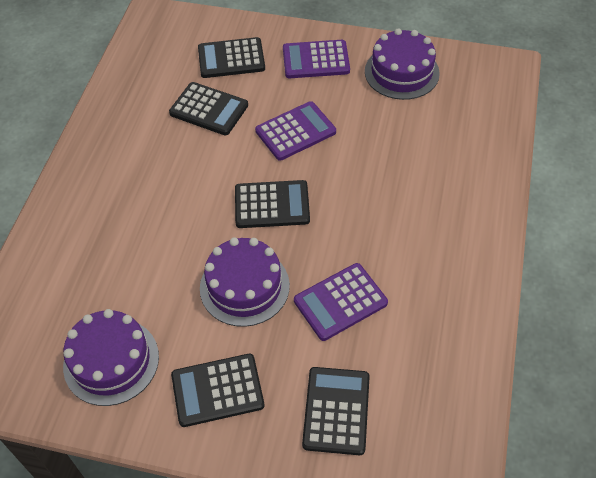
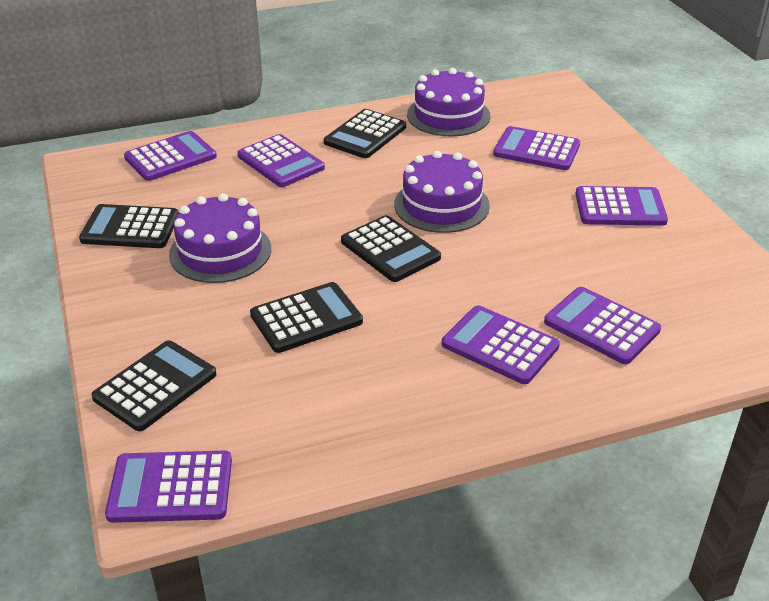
purple calculator: 3 -> 7

